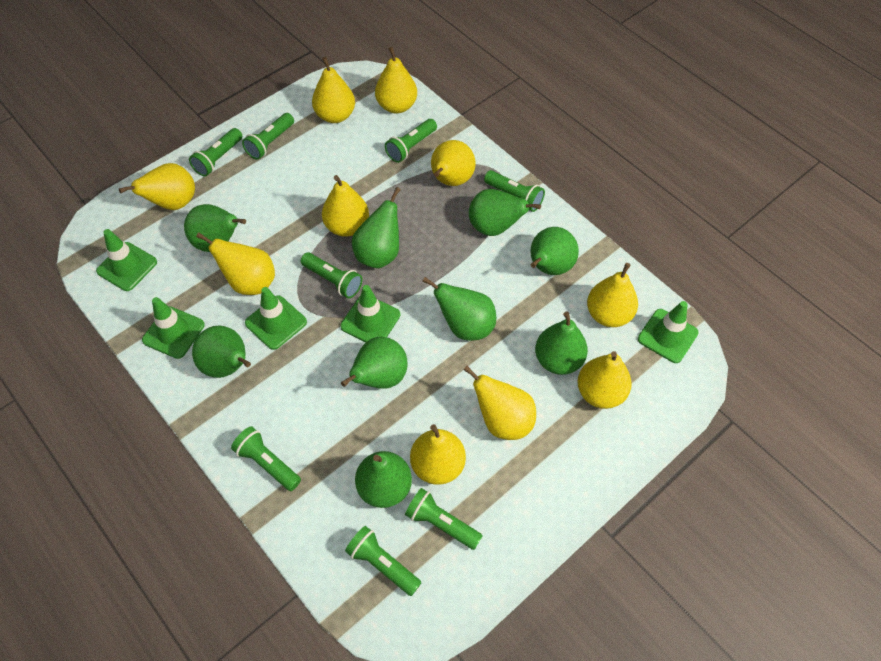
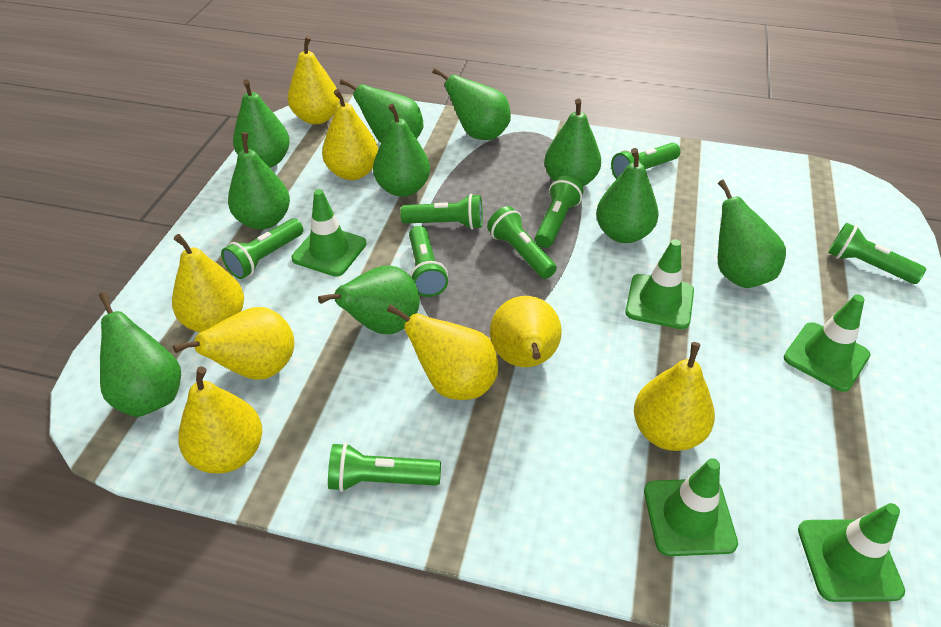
green pear: 9 -> 10
yellow pear: 10 -> 8

